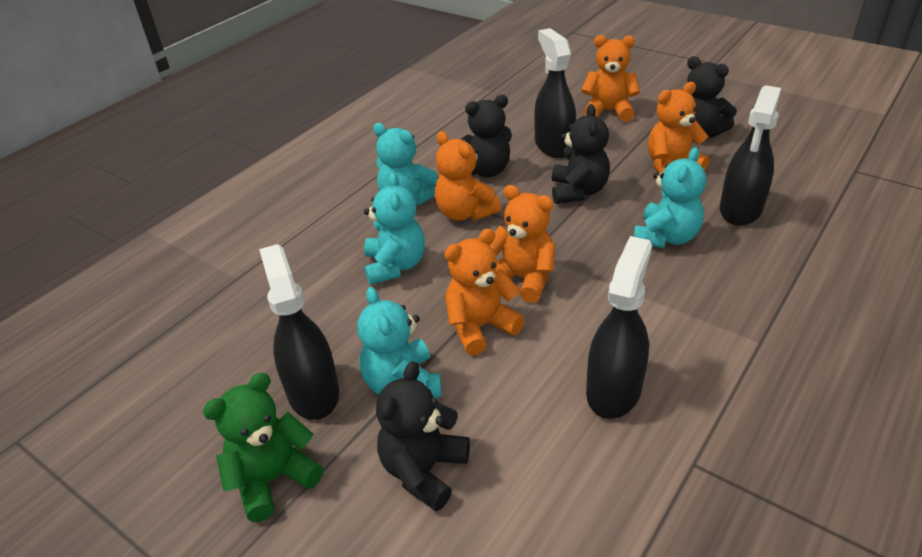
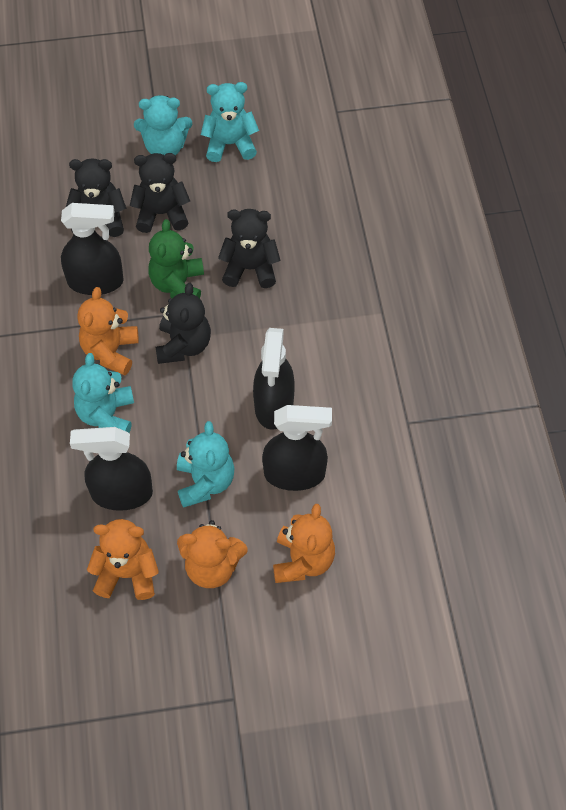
orange teddy bear: 5 -> 4

